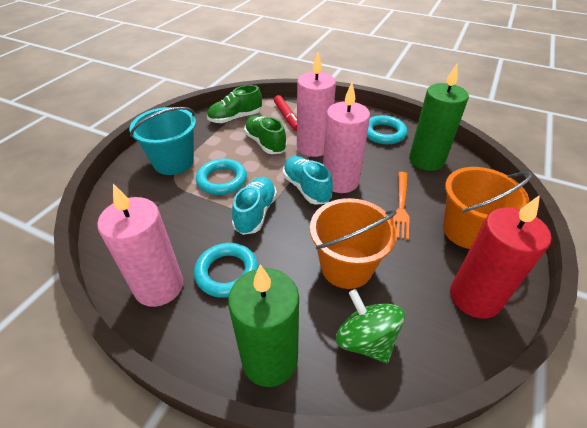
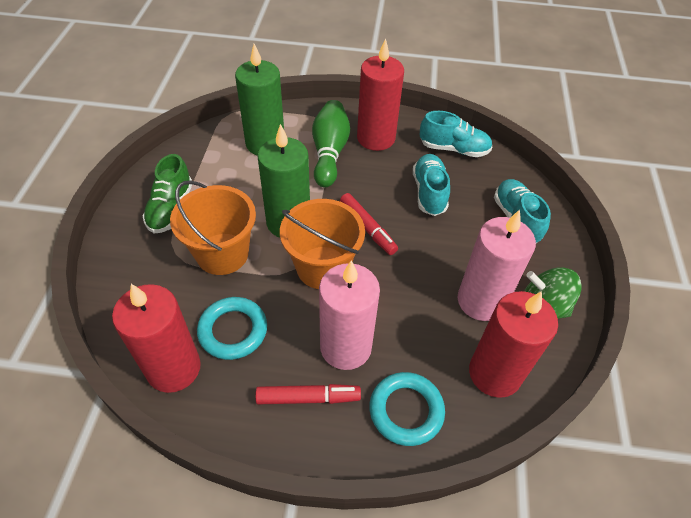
green bowling pin: 0 -> 1
green shoe: 2 -> 1
orange fork: 1 -> 0
pink candle: 3 -> 2
red candle: 1 -> 3
red marker: 1 -> 2
turquoise bucket: 1 -> 0
turquoise ring: 3 -> 2
turquoise shoe: 2 -> 3

